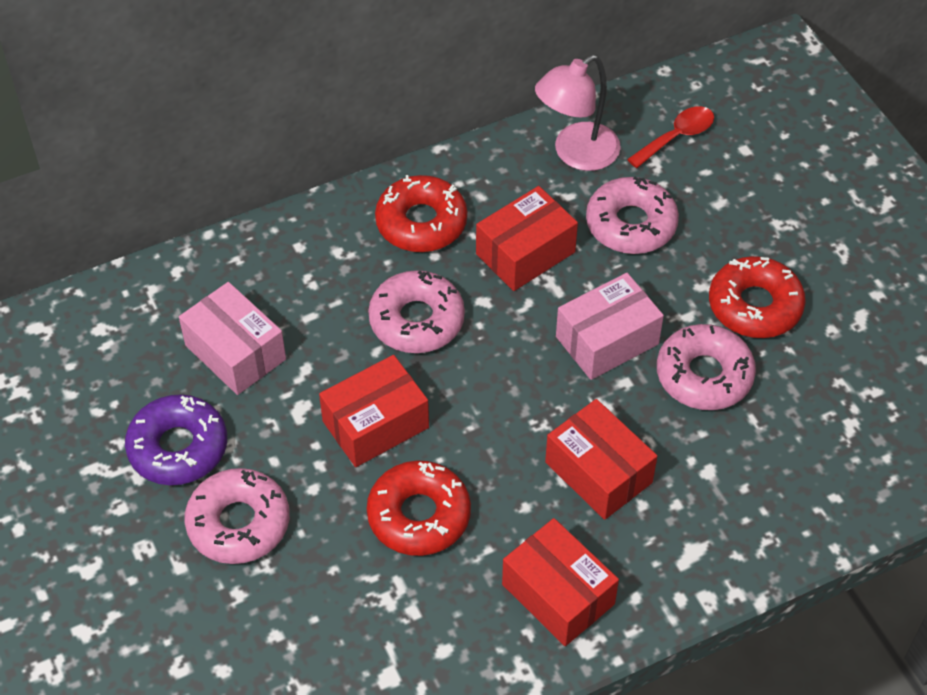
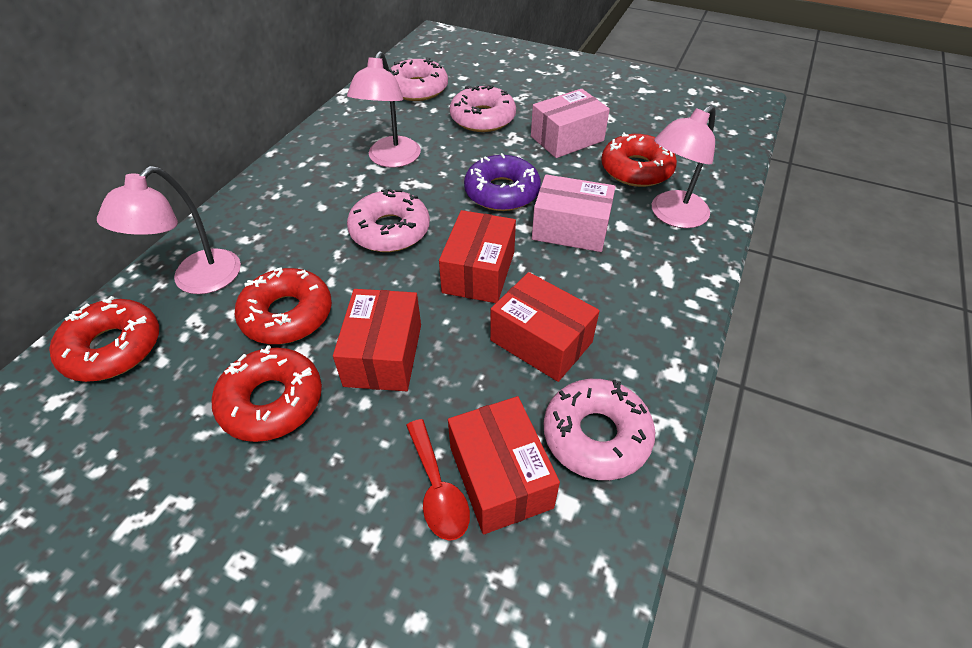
pink lamp: 1 -> 3
red donut: 3 -> 4

